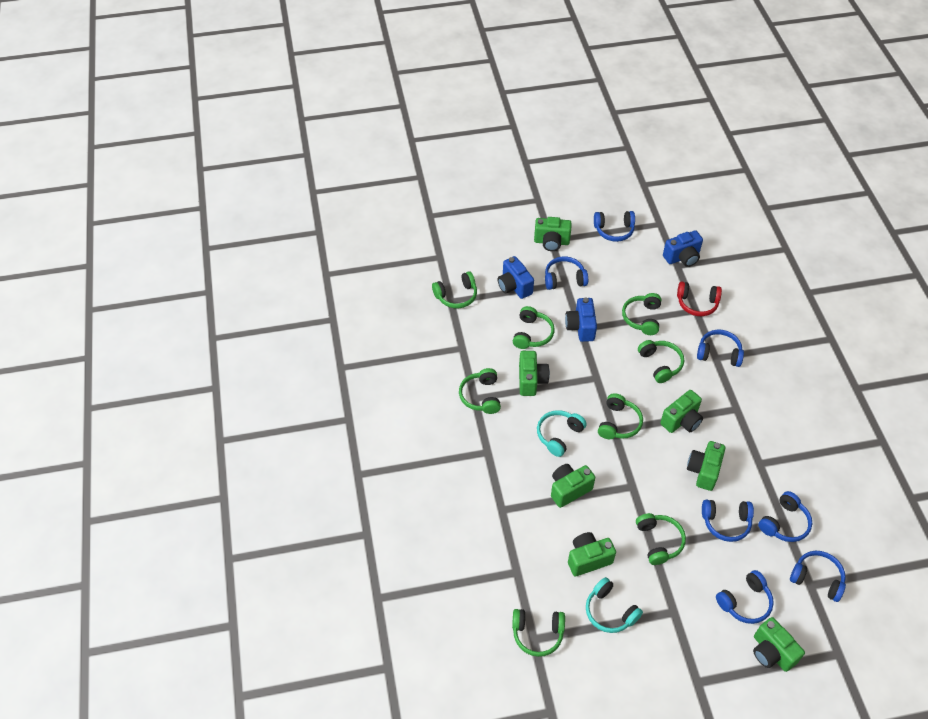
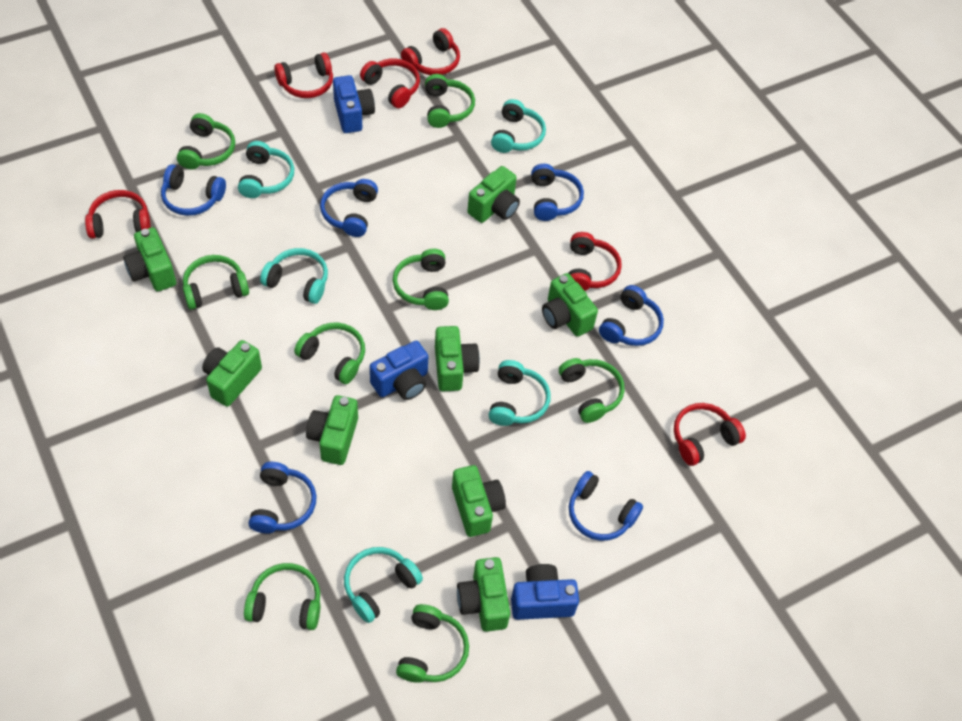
blue headphones: 7 -> 6
green camera: 7 -> 8
red headphones: 1 -> 6
turquoise headphones: 2 -> 5

